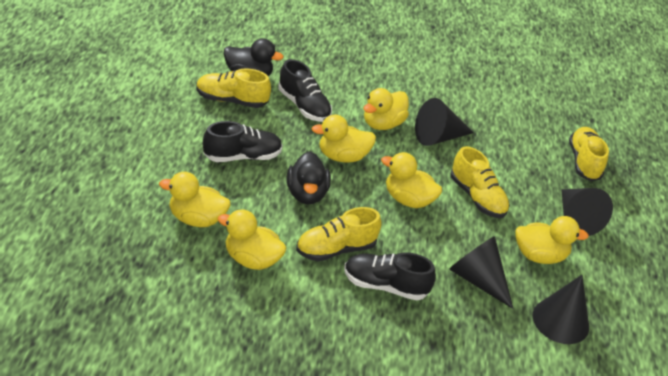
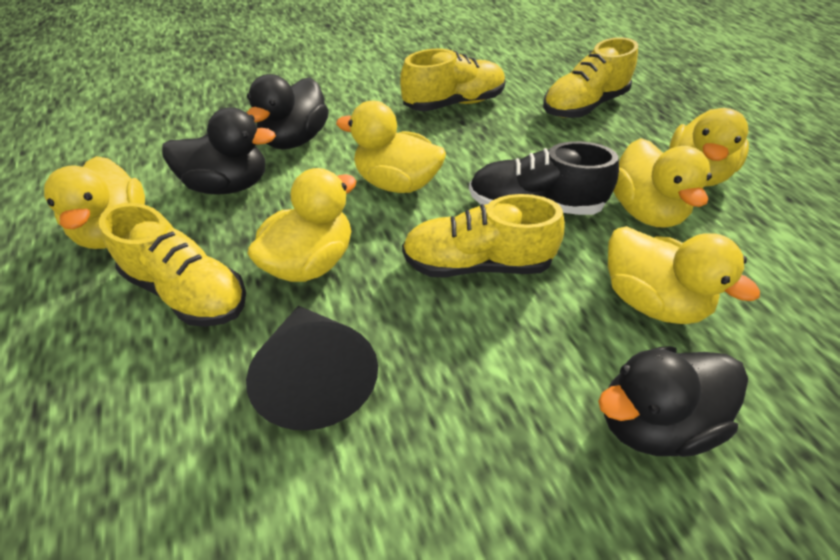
black cone: 4 -> 1
black duck: 2 -> 3
black shoe: 3 -> 1

